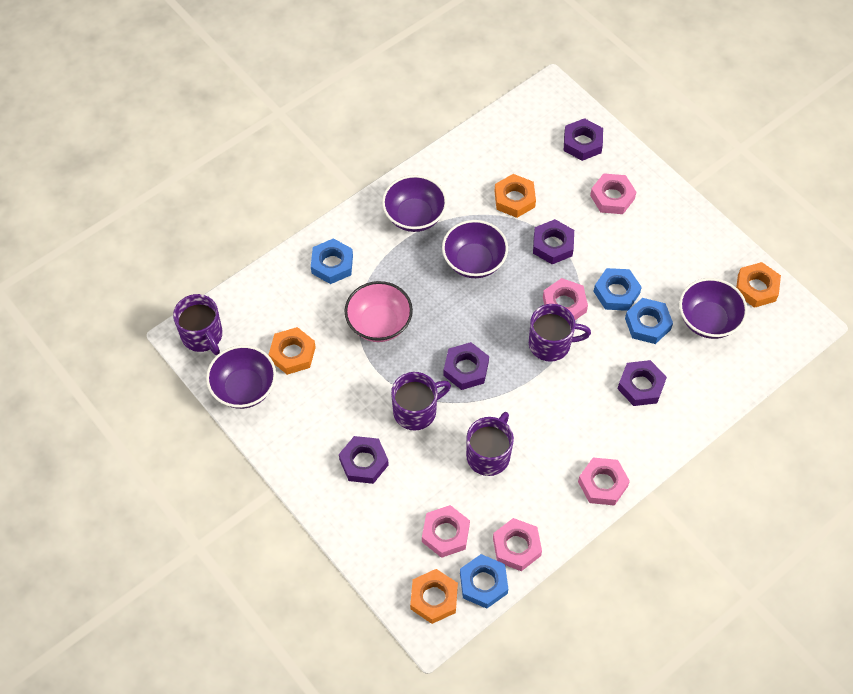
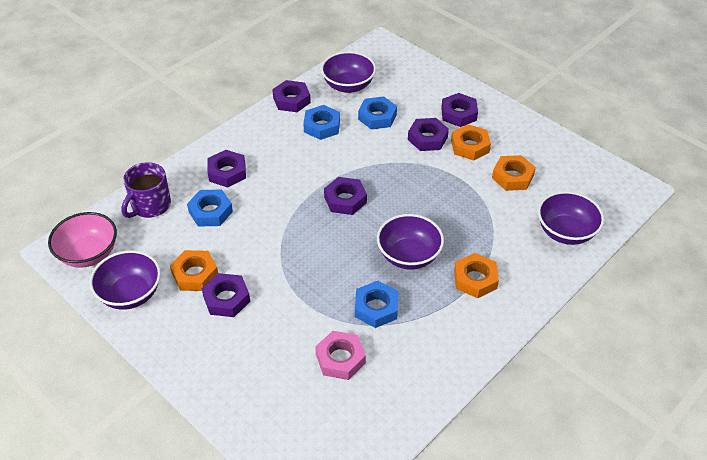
pink nut: 5 -> 1
purple mug: 4 -> 1
purple nut: 5 -> 6

